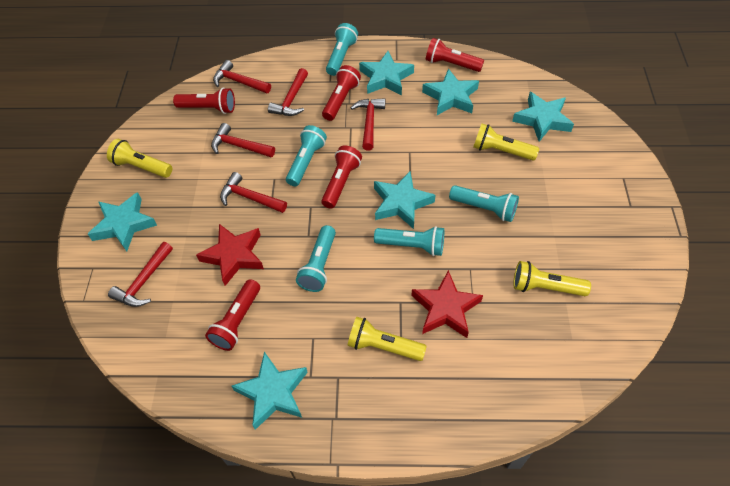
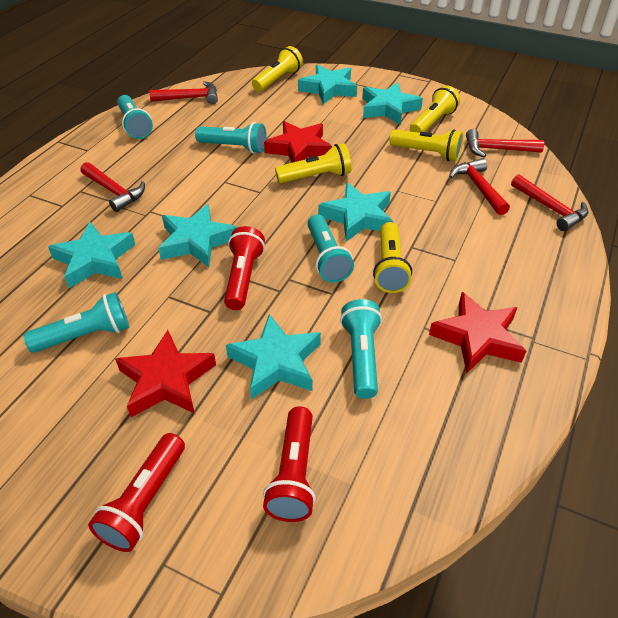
red flashlight: 5 -> 3
red hammer: 6 -> 5
red star: 2 -> 3
yellow flashlight: 4 -> 5

